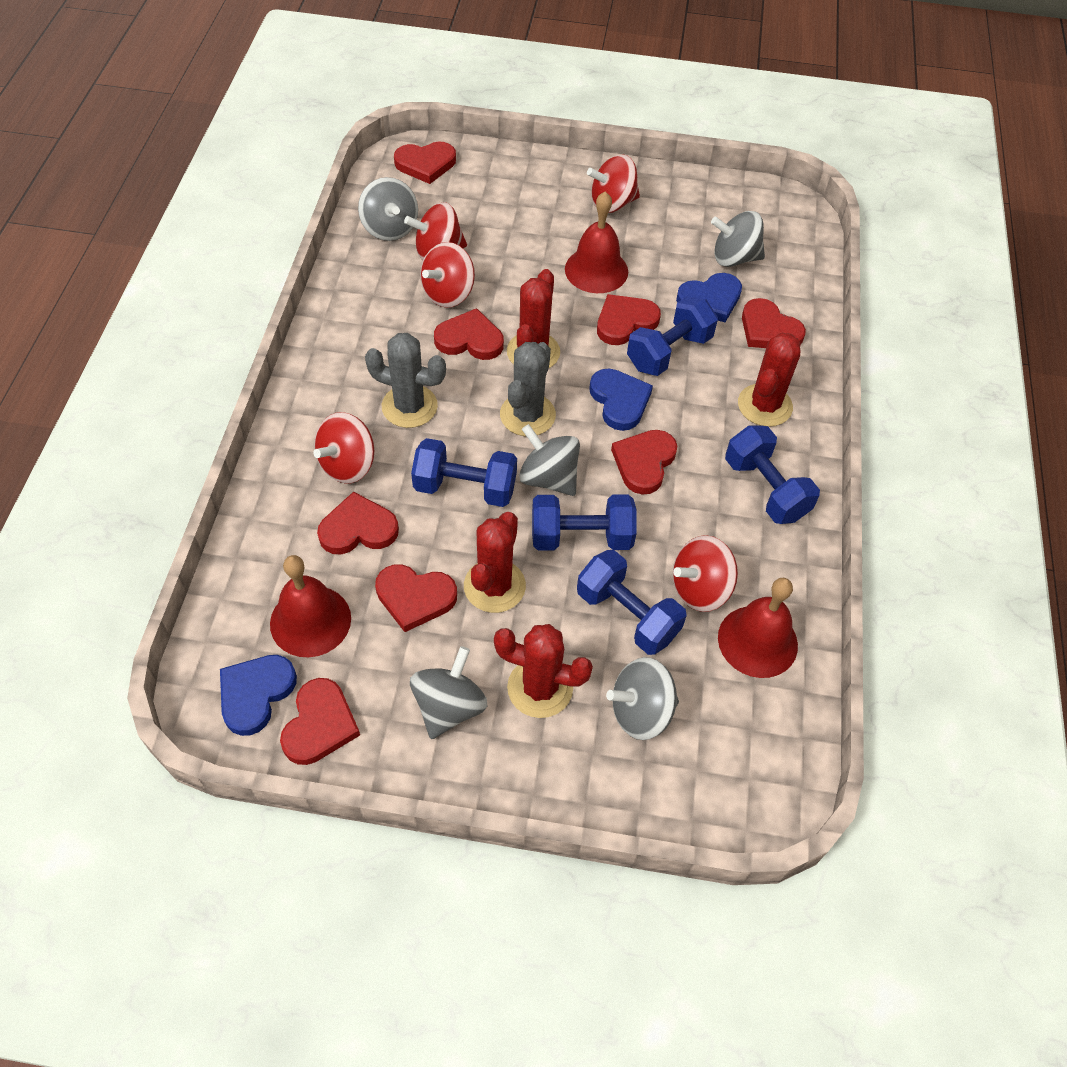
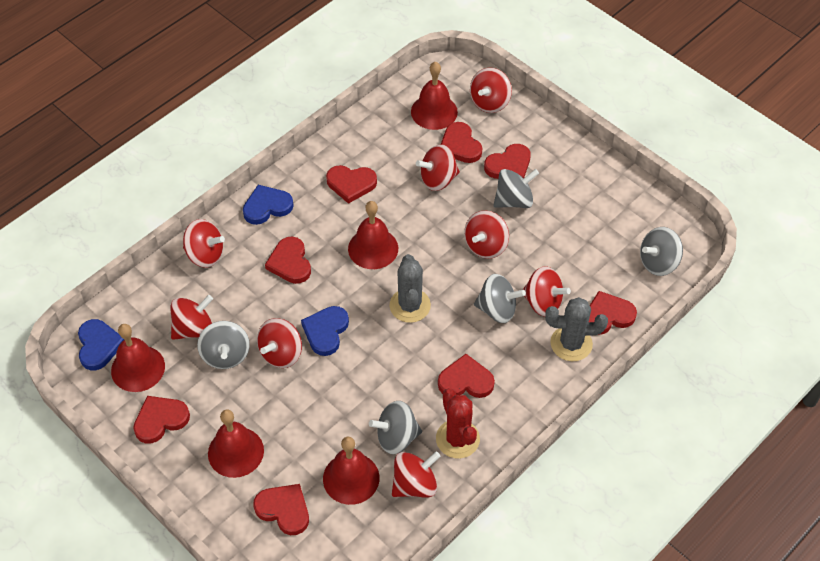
blue dumbbell: 5 -> 0
red bell: 3 -> 5
red cactus: 4 -> 1
red spinning top: 5 -> 8

